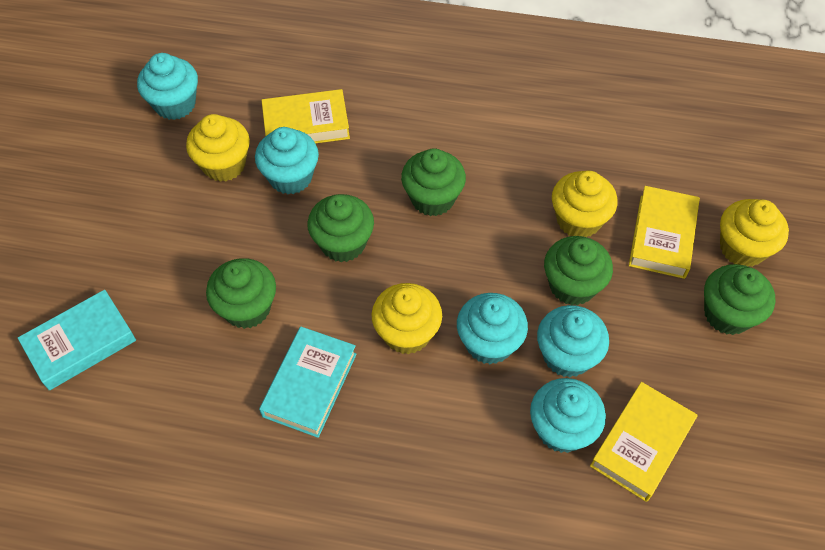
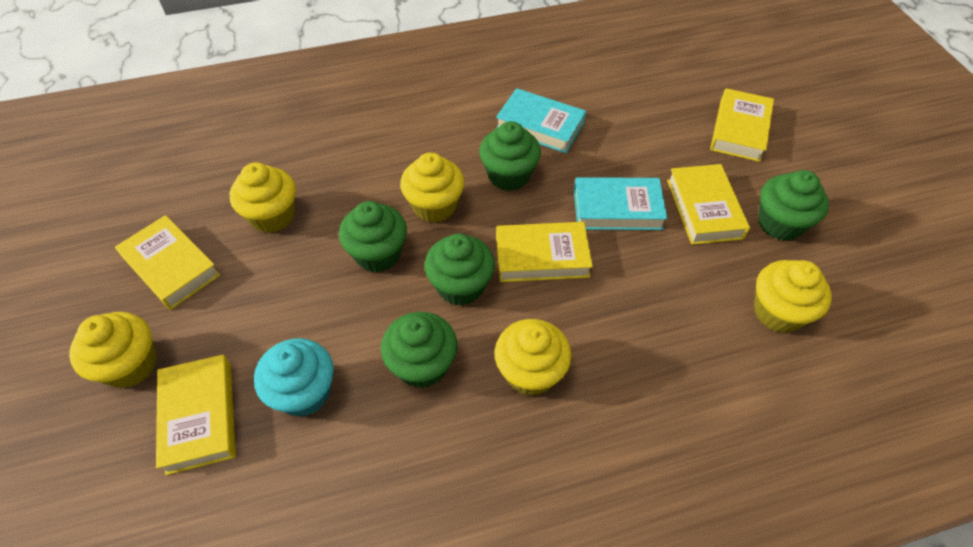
turquoise cupcake: 5 -> 1
yellow book: 3 -> 5
yellow cupcake: 4 -> 5

